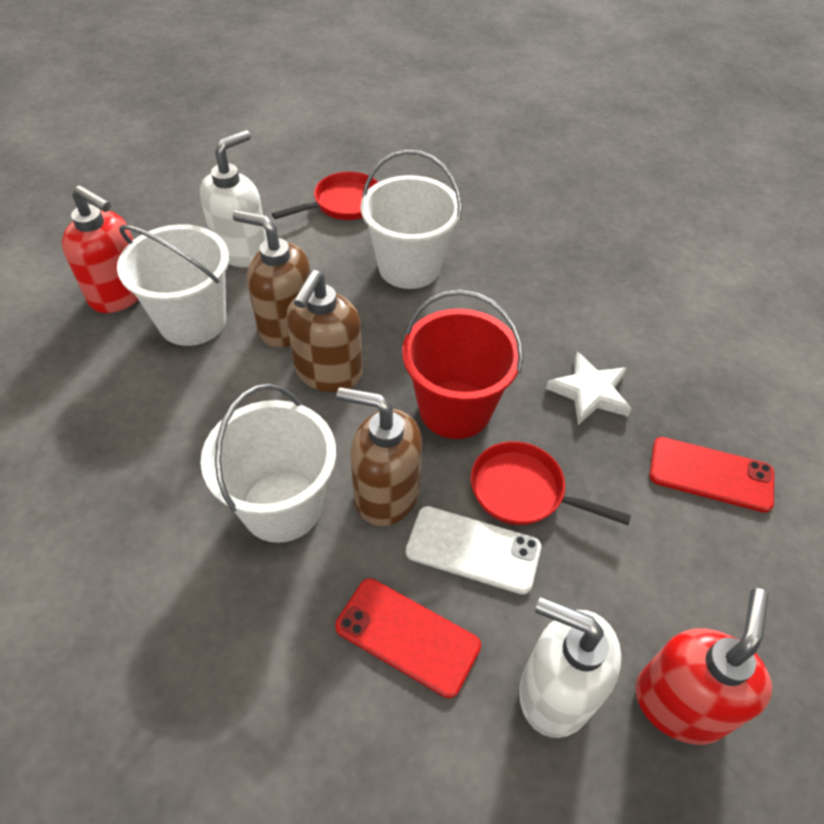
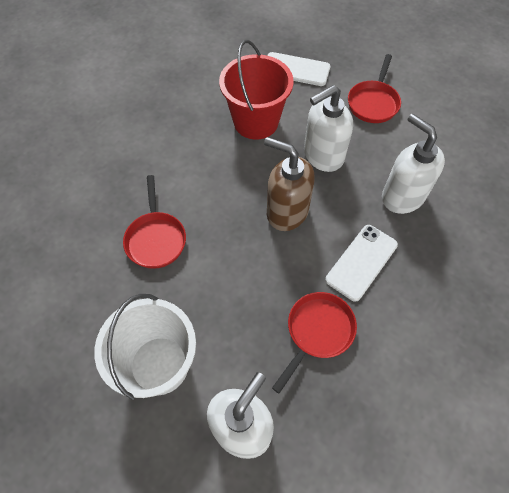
brown soap dispenser: 3 -> 1
red pan: 2 -> 3
red phone: 2 -> 0
red soap dispenser: 2 -> 0
white bucket: 3 -> 1
white phone: 1 -> 2
white soap dispenser: 2 -> 3
white star: 1 -> 0

